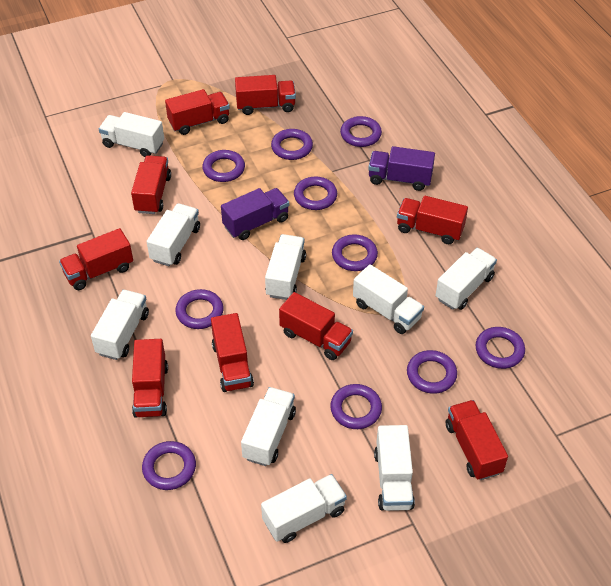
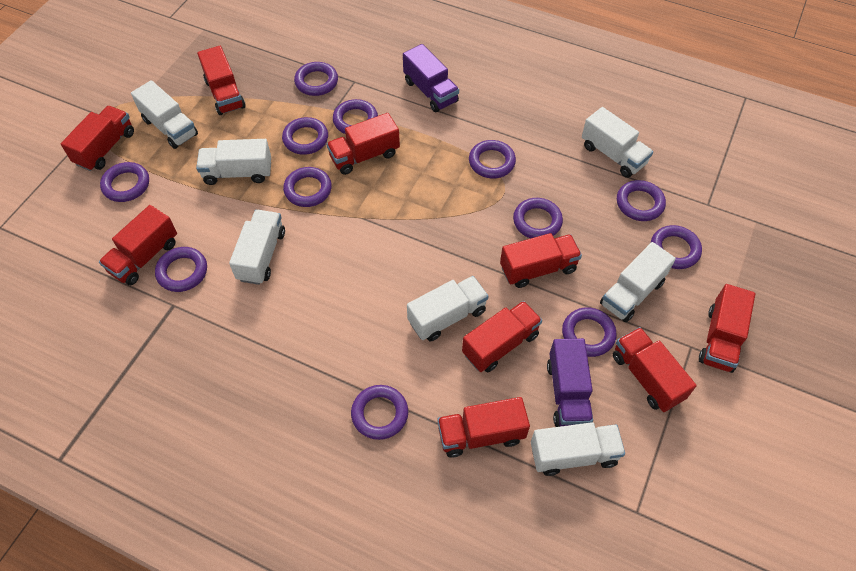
purple ring: 10 -> 12
white truck: 9 -> 7

